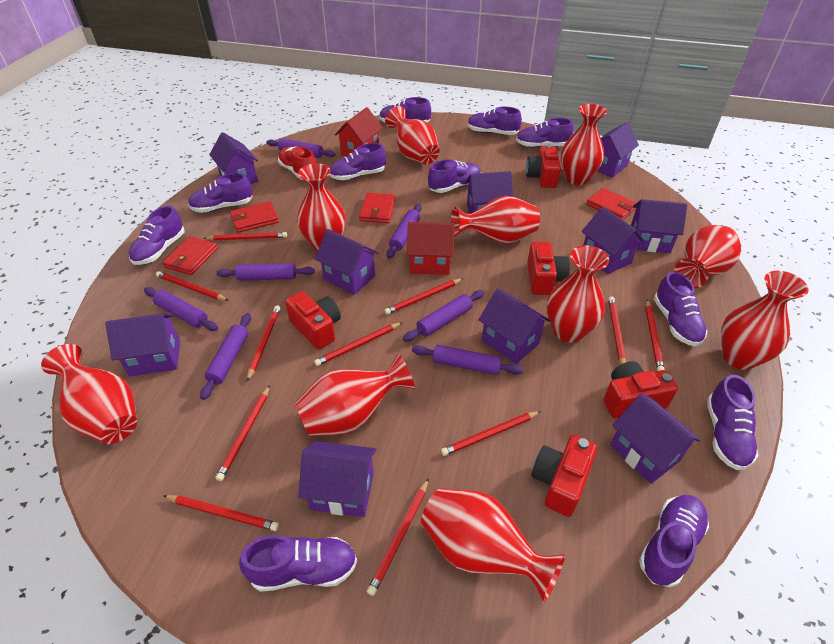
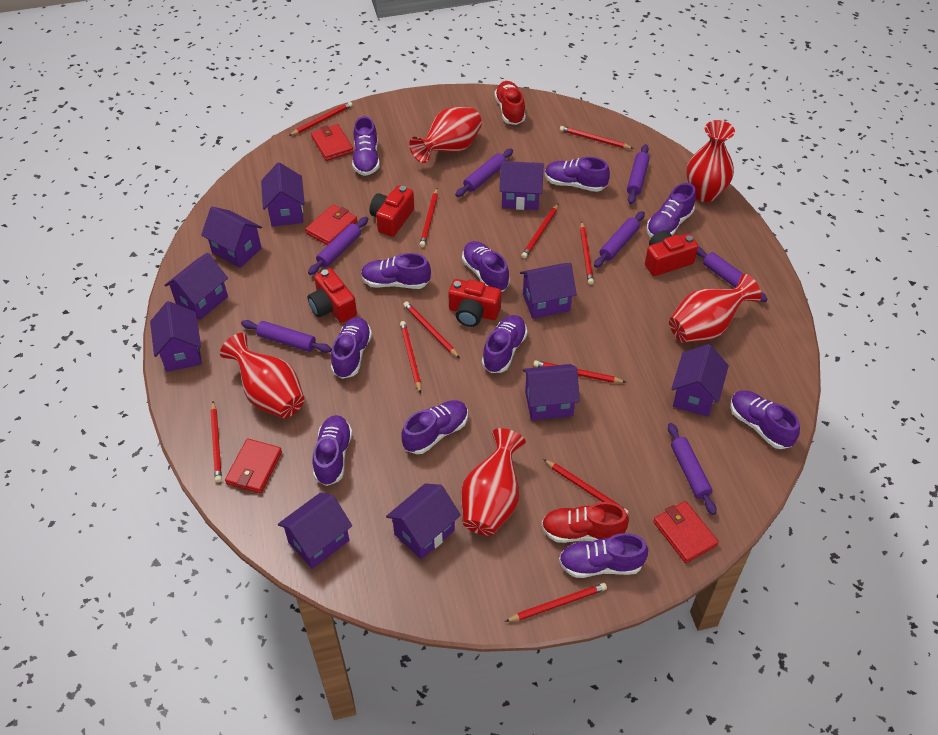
red camera: 5 -> 4
red house: 2 -> 0
red shoe: 1 -> 2
red vase: 10 -> 5

